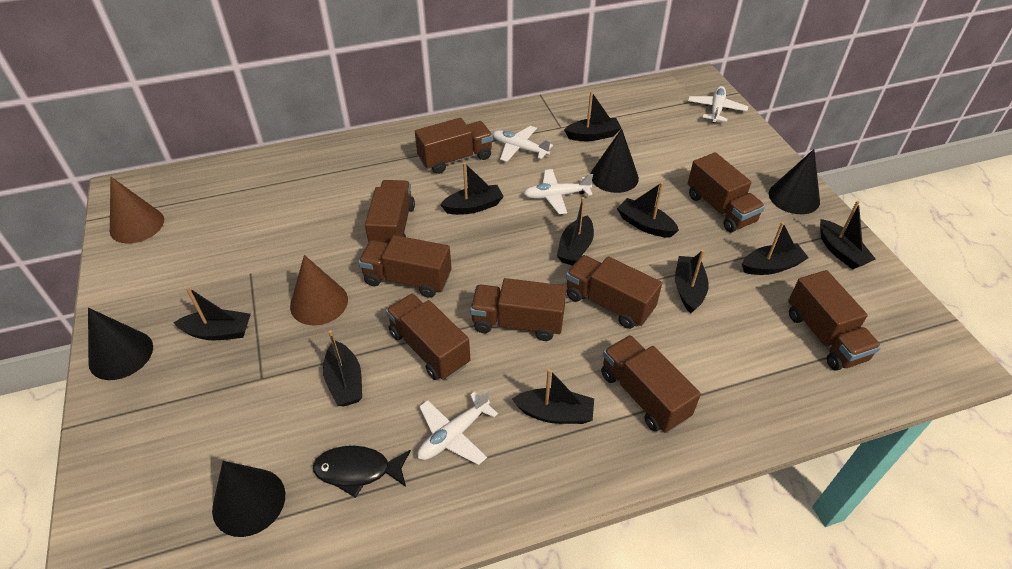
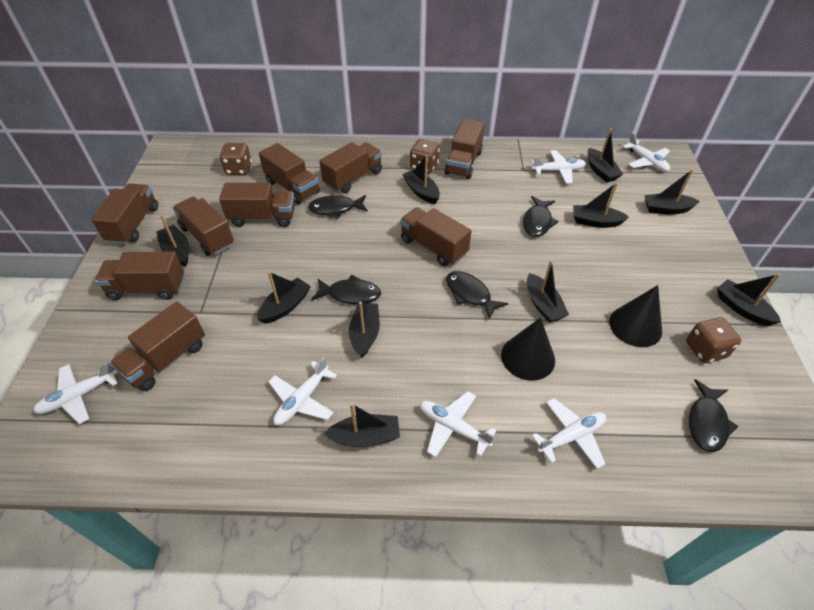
black cone: 4 -> 2
black fish: 1 -> 5
brown cone: 2 -> 0
brown dice: 0 -> 3
white plane: 4 -> 6

